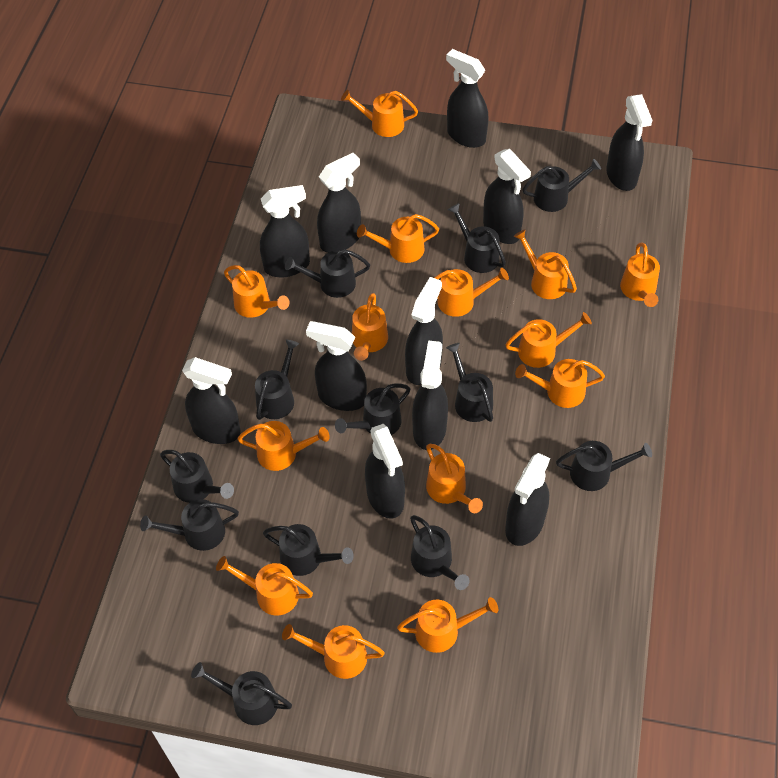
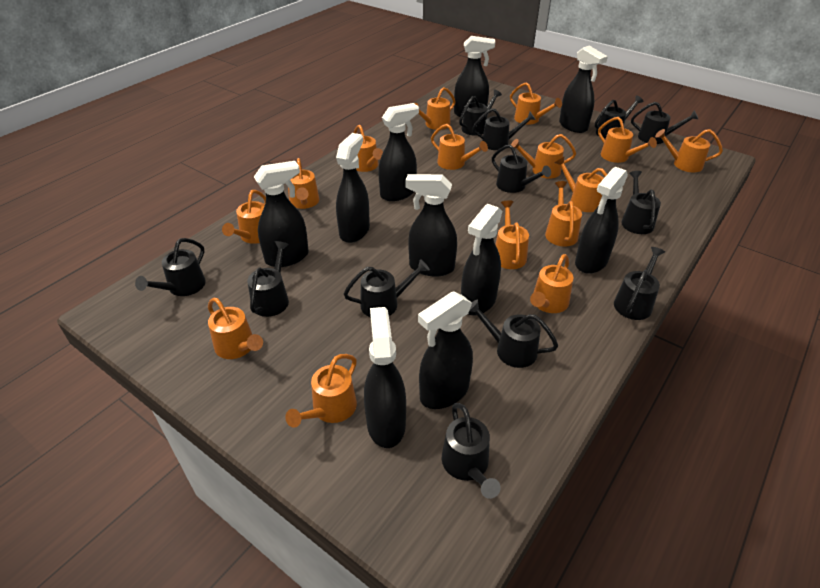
black spray bottle: 11 -> 10
orange watering can: 14 -> 15

